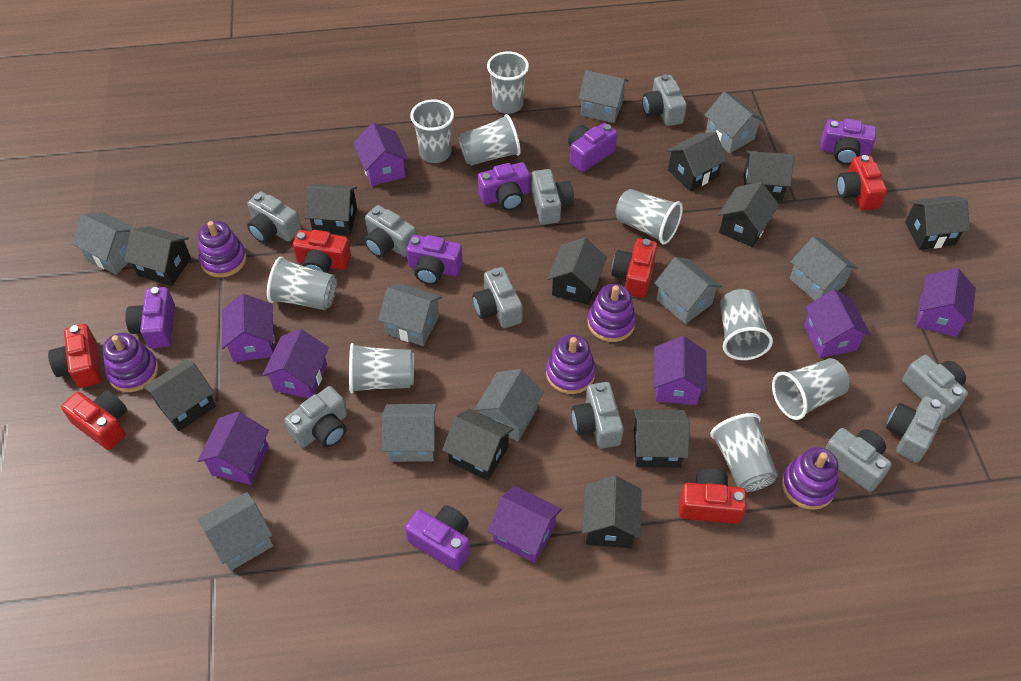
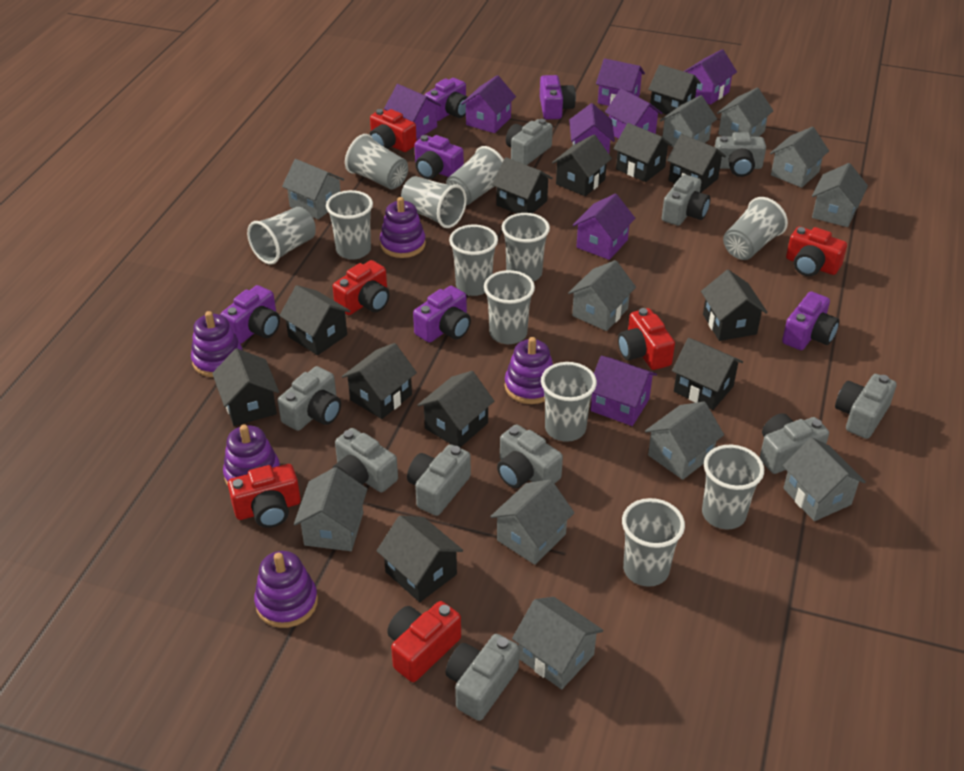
black house: 11 -> 12
grey cup: 9 -> 12
grey house: 9 -> 11

